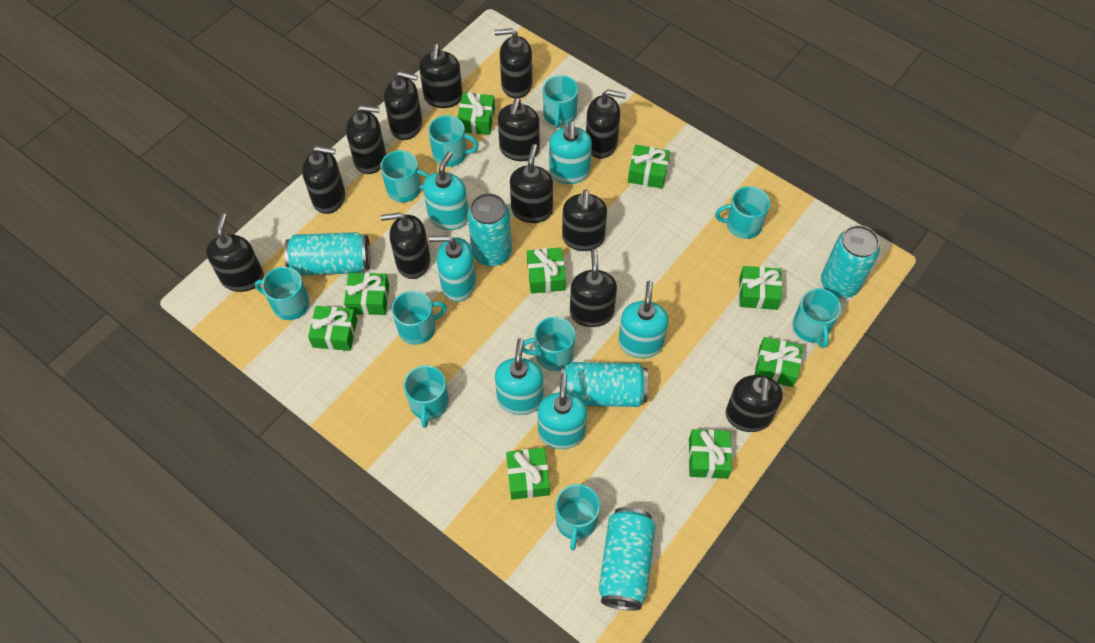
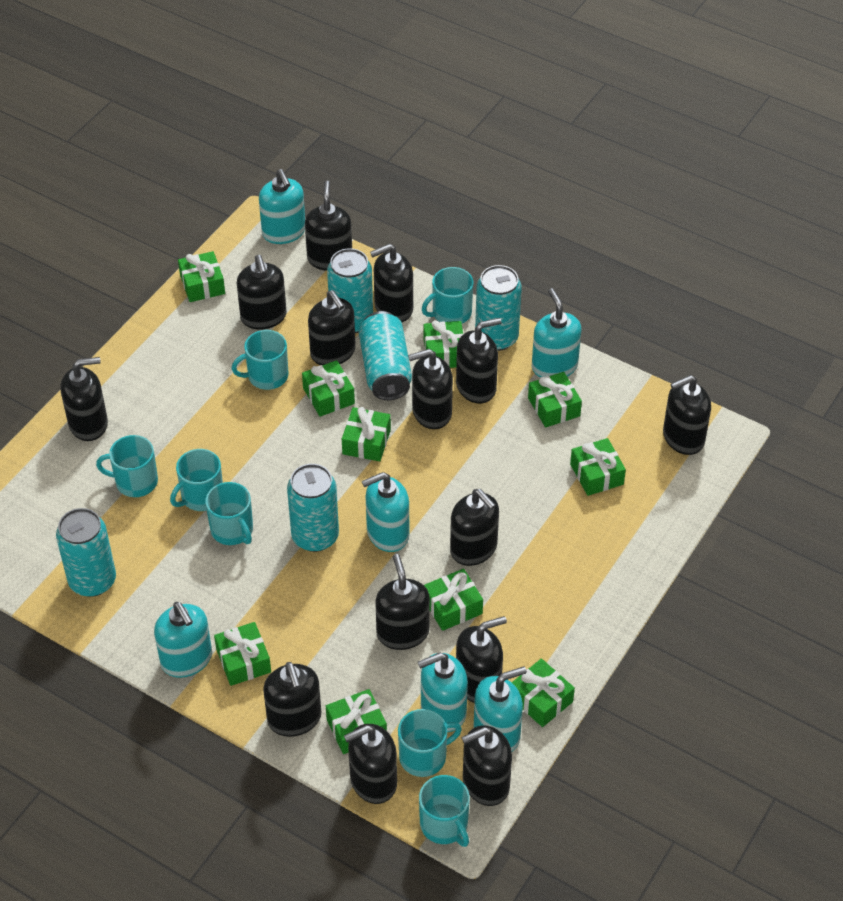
black soap dispenser: 13 -> 14
green gift: 9 -> 10
turquoise mug: 10 -> 7

